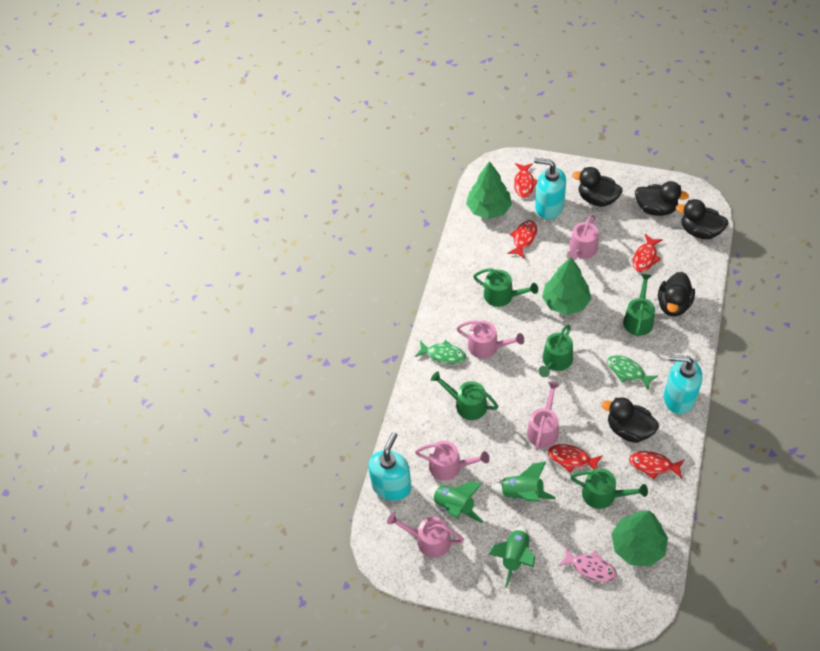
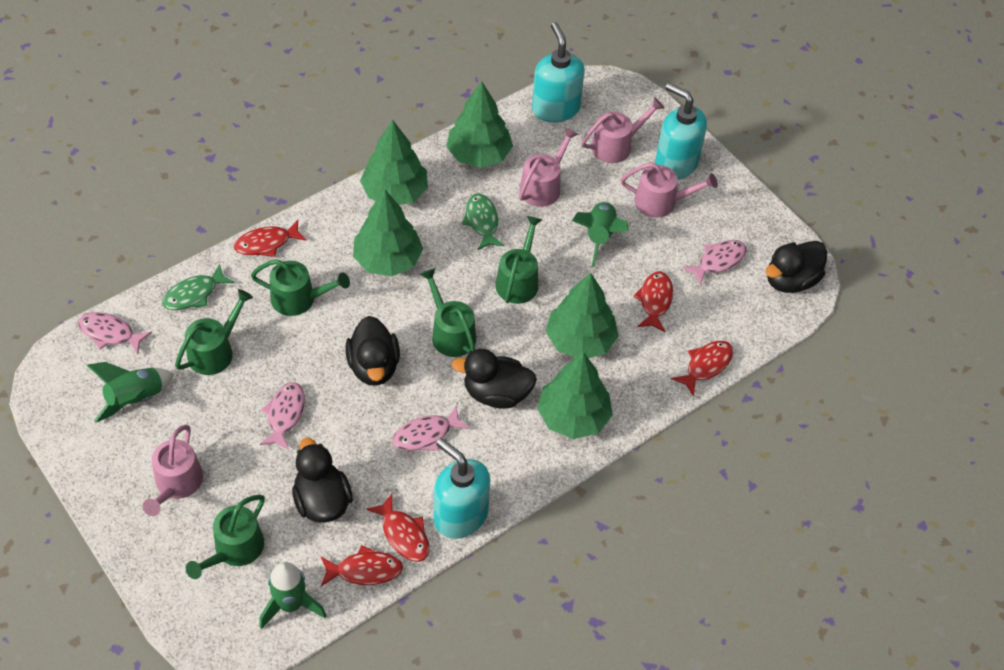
black duck: 5 -> 4
green tree: 3 -> 5
pink fish: 1 -> 4
pink watering can: 5 -> 4

